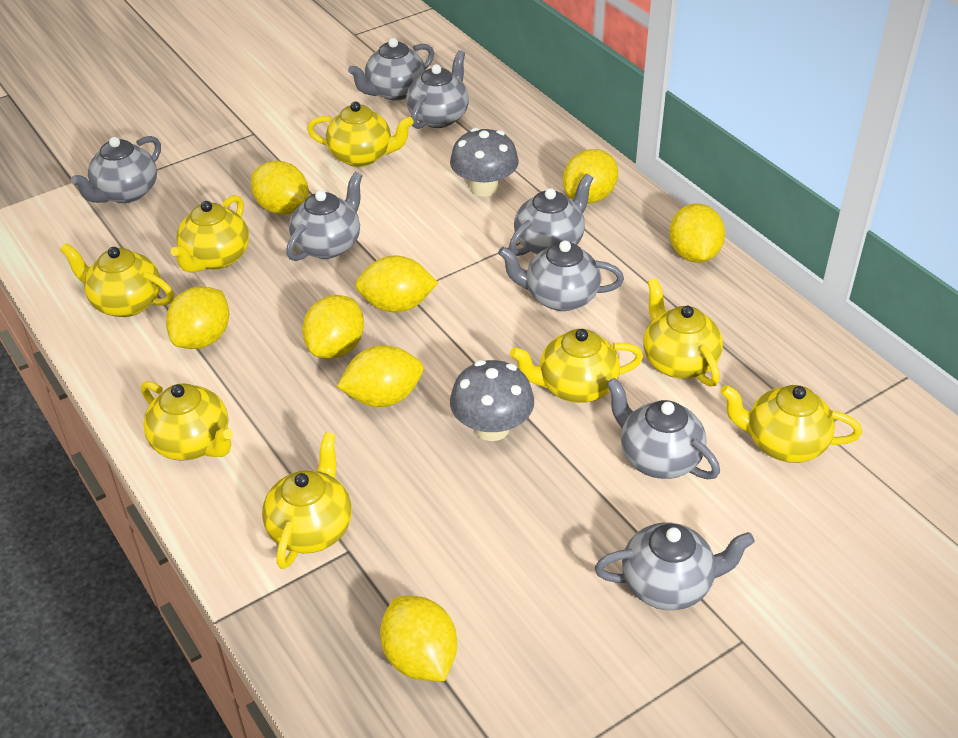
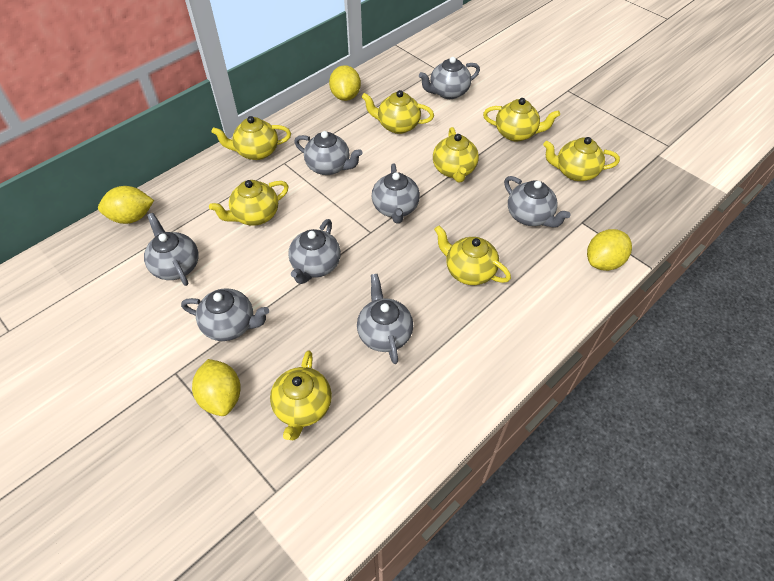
grey mushroom: 2 -> 0
yellow lemon: 8 -> 4

